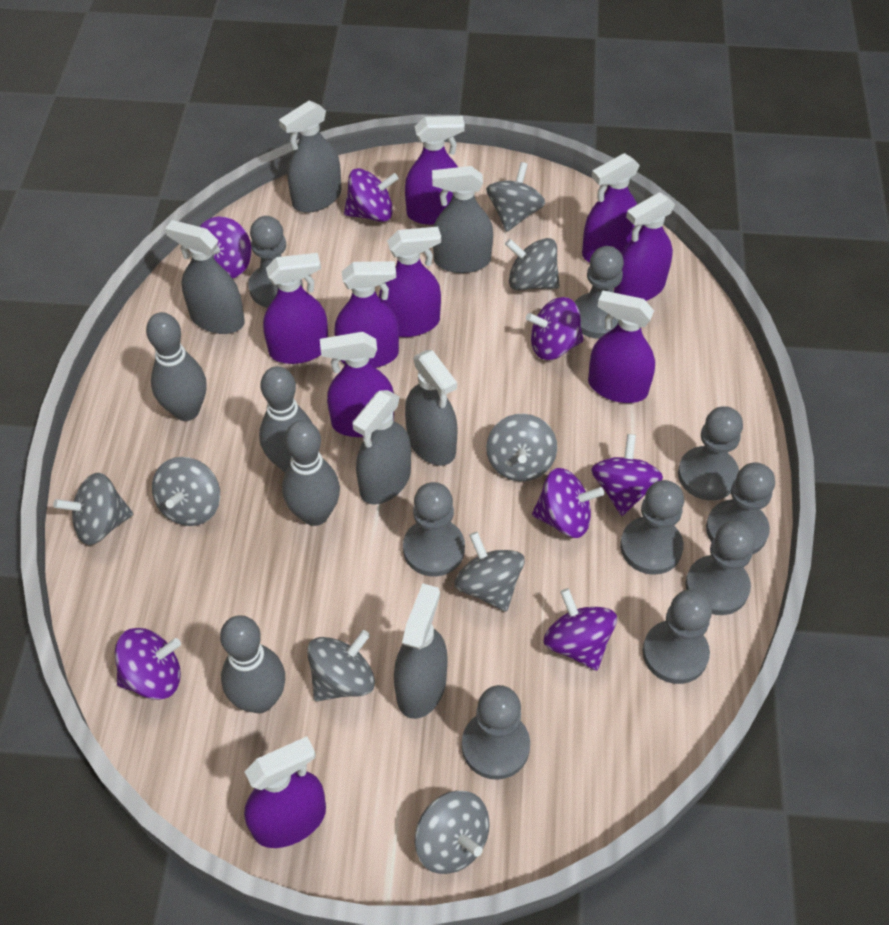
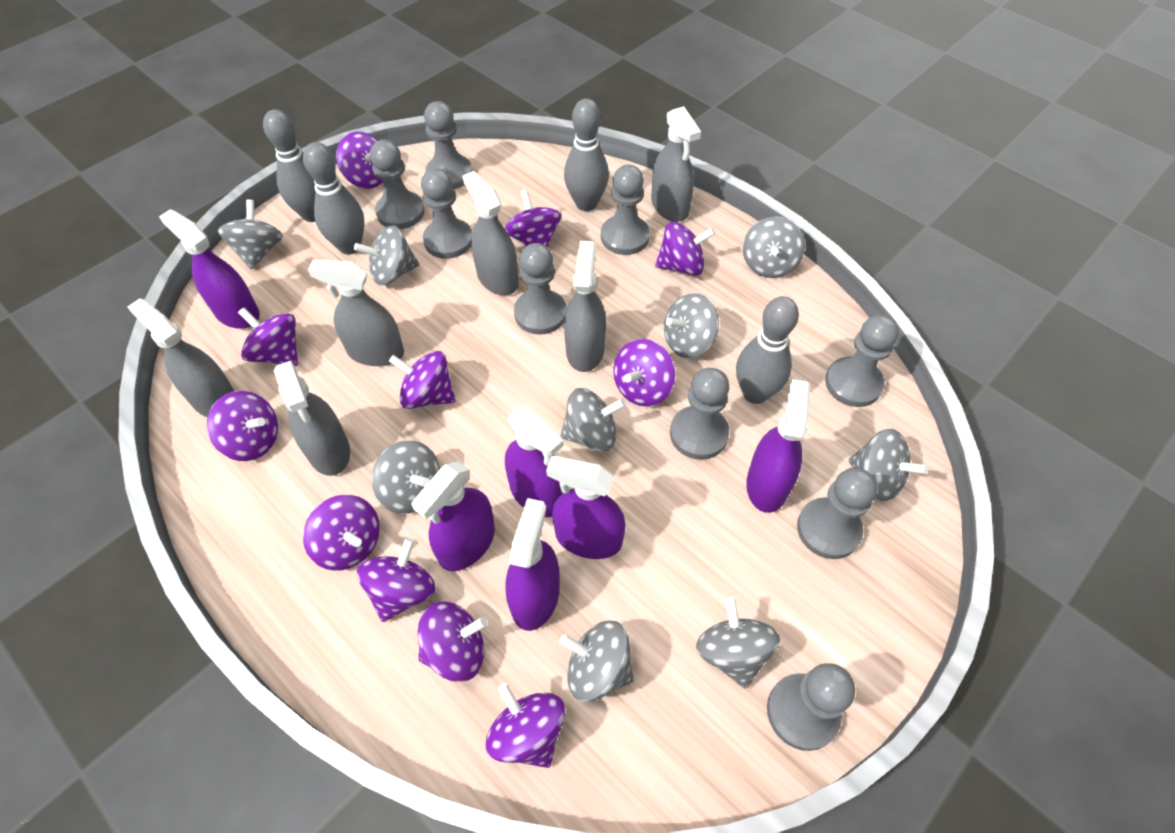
grey spinning top: 8 -> 9
purple spinning top: 7 -> 11
purple spray bottle: 9 -> 6

